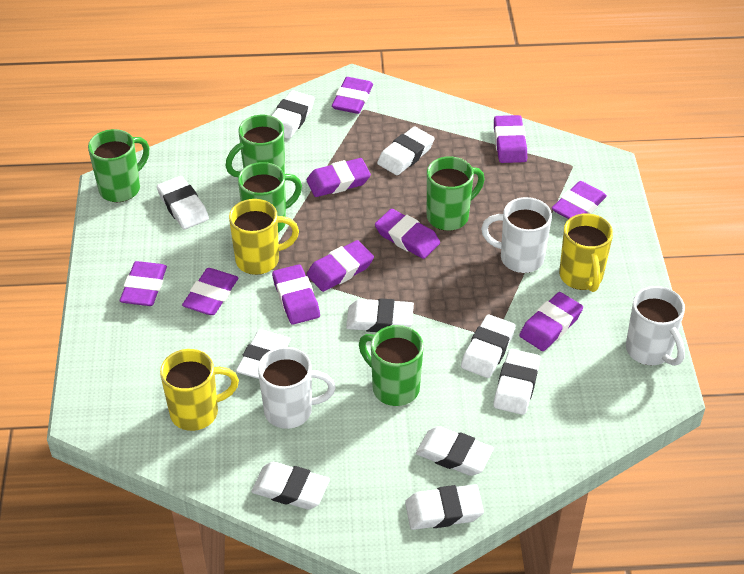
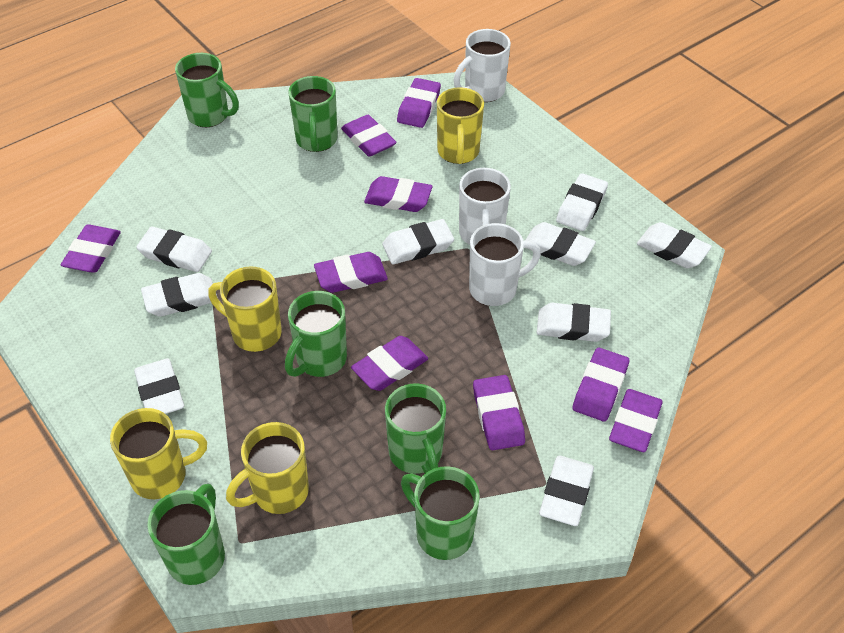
green mug: 5 -> 6
purple eraser: 10 -> 9
white eraser: 10 -> 9
yellow mug: 3 -> 4

